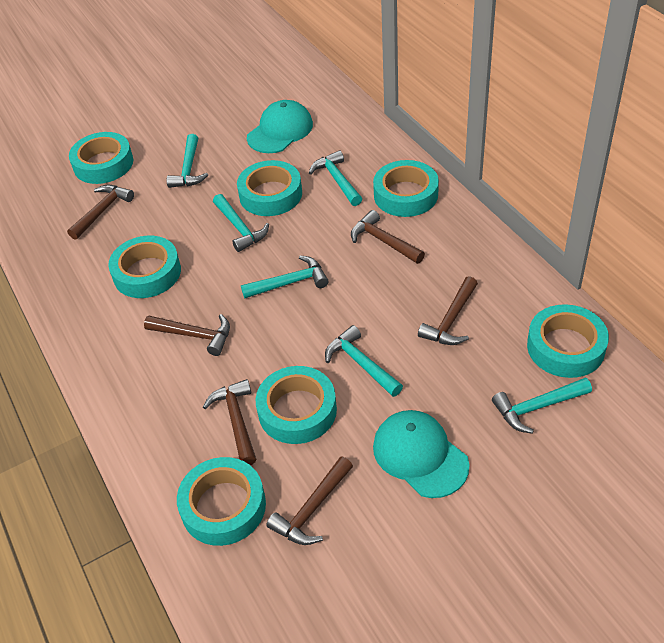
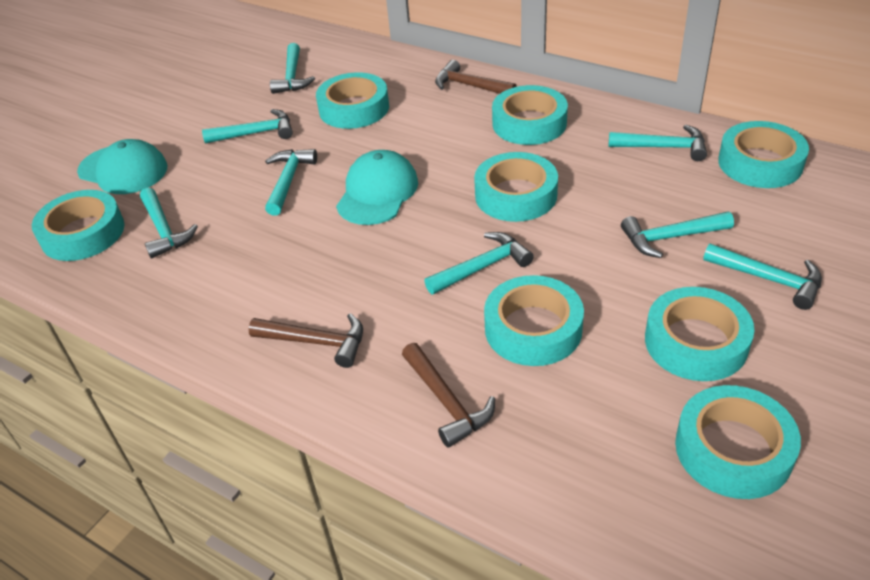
brown hammer: 6 -> 3
turquoise hammer: 6 -> 8
turquoise tape: 7 -> 8

